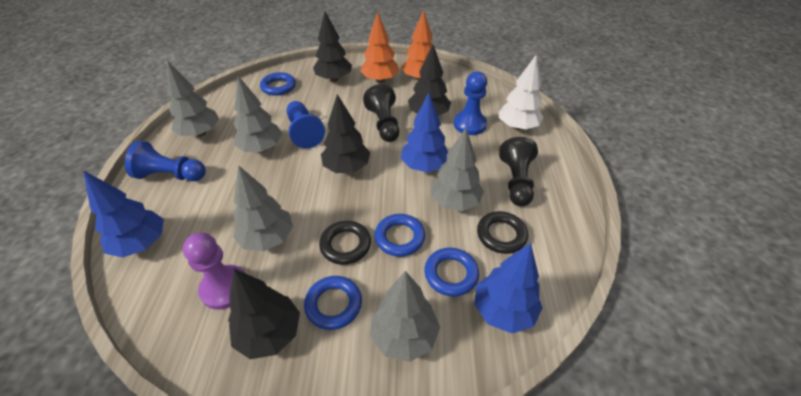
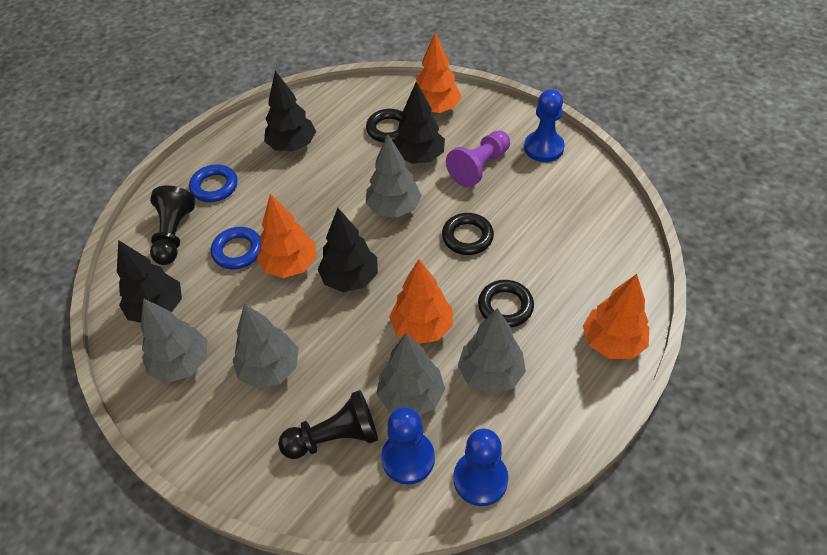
black ring: 2 -> 3
blue ring: 4 -> 2
blue tree: 3 -> 0
orange tree: 2 -> 4
white tree: 1 -> 0

